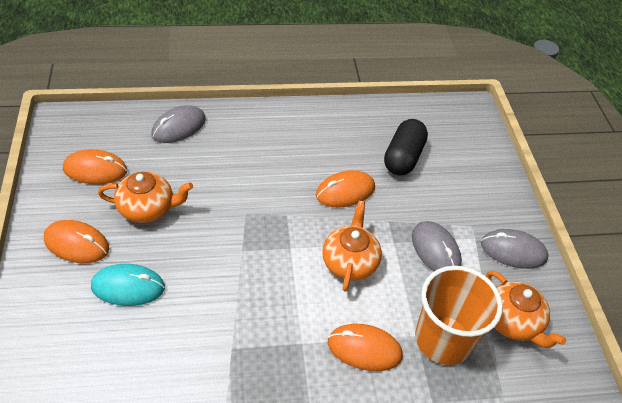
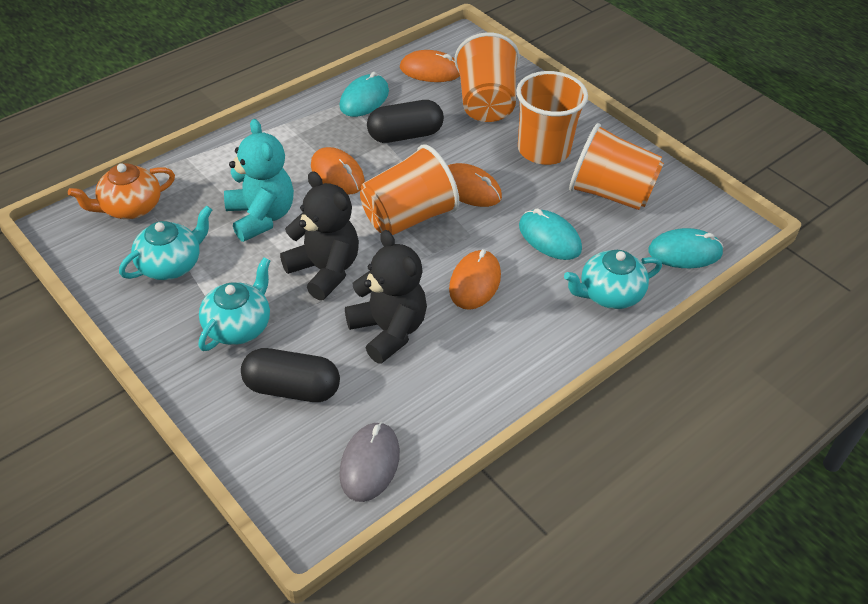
black capsule: 1 -> 2
black teddy bear: 0 -> 2
grey mouse: 3 -> 1
orange cup: 1 -> 4
orange teapot: 3 -> 1
turquoise mouse: 1 -> 3
turquoise teapot: 0 -> 3
turquoise teddy bear: 0 -> 1

